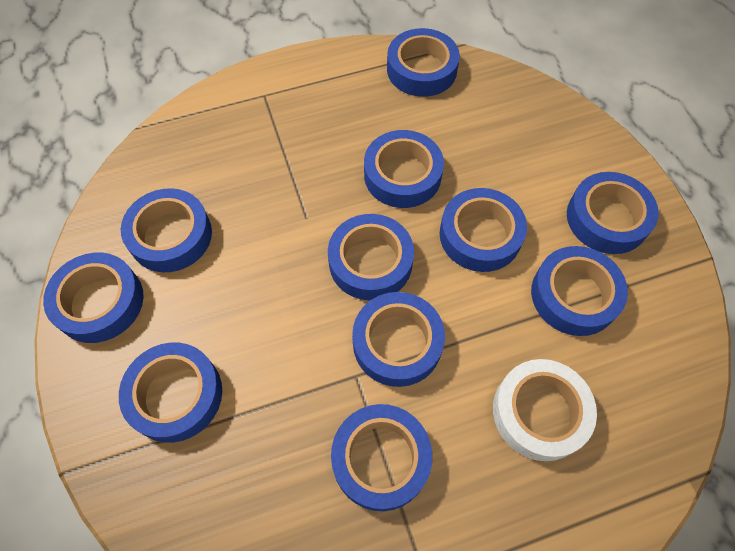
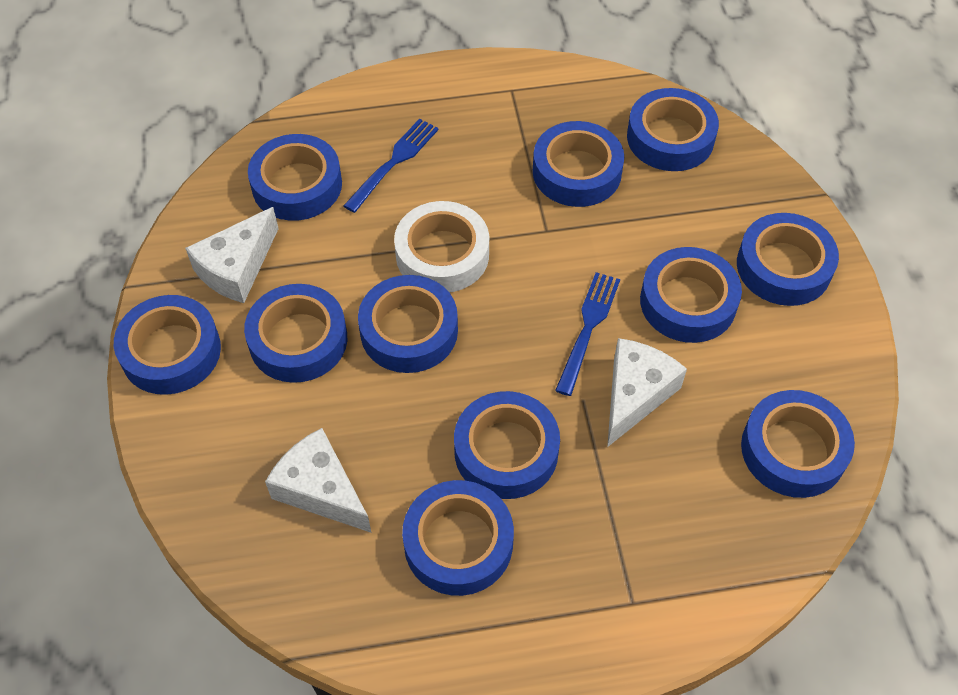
blue fork: 0 -> 2
white cheese: 0 -> 3

